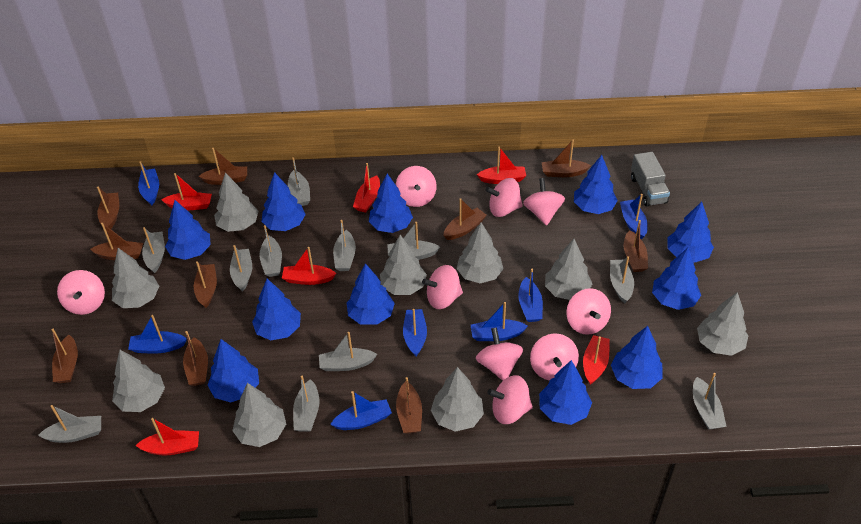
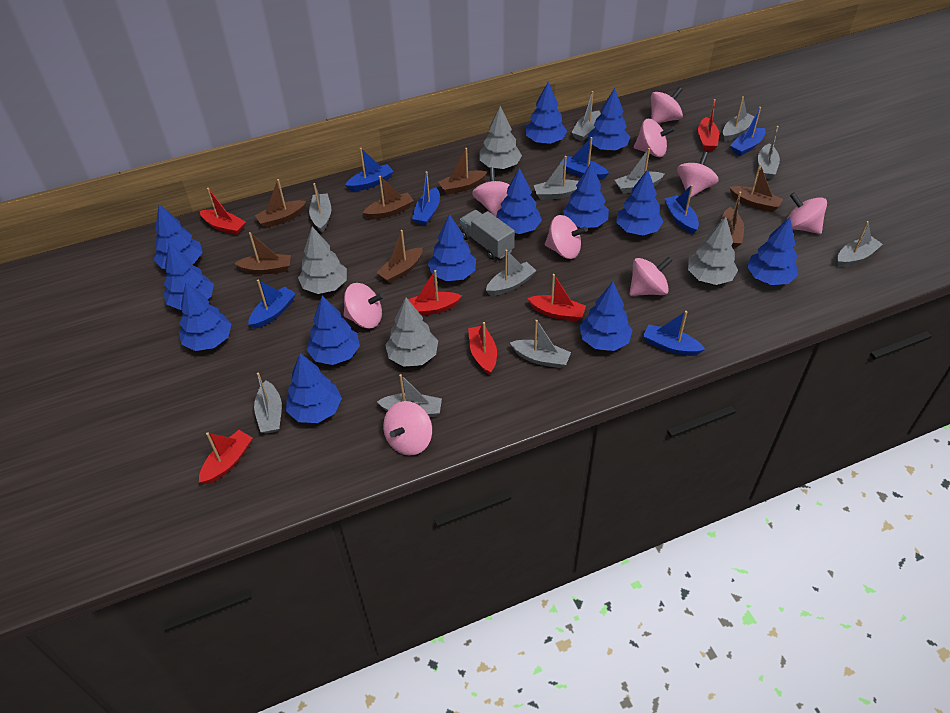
blue tree: 11 -> 13
brown boat: 10 -> 7
grey tree: 9 -> 4

